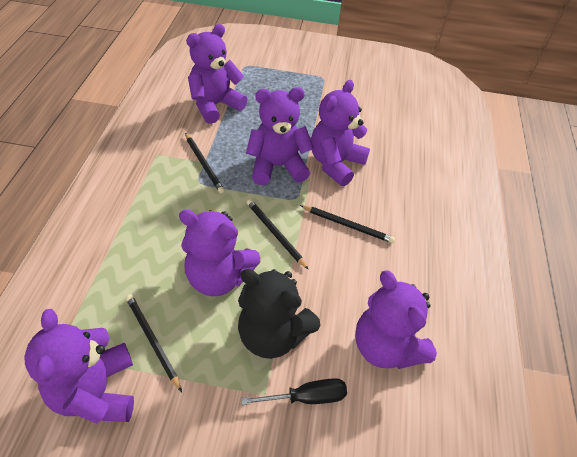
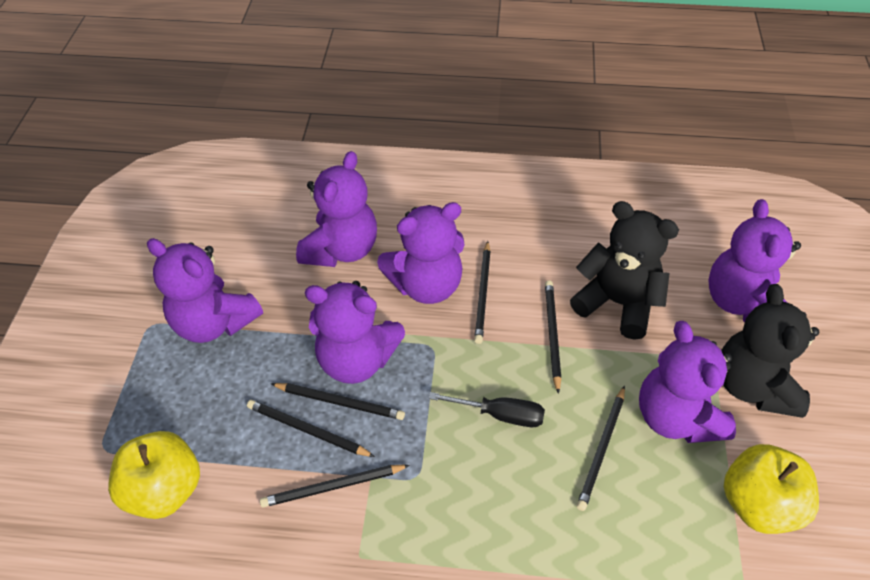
black pencil: 4 -> 6
black teddy bear: 1 -> 2
yellow apple: 0 -> 2

